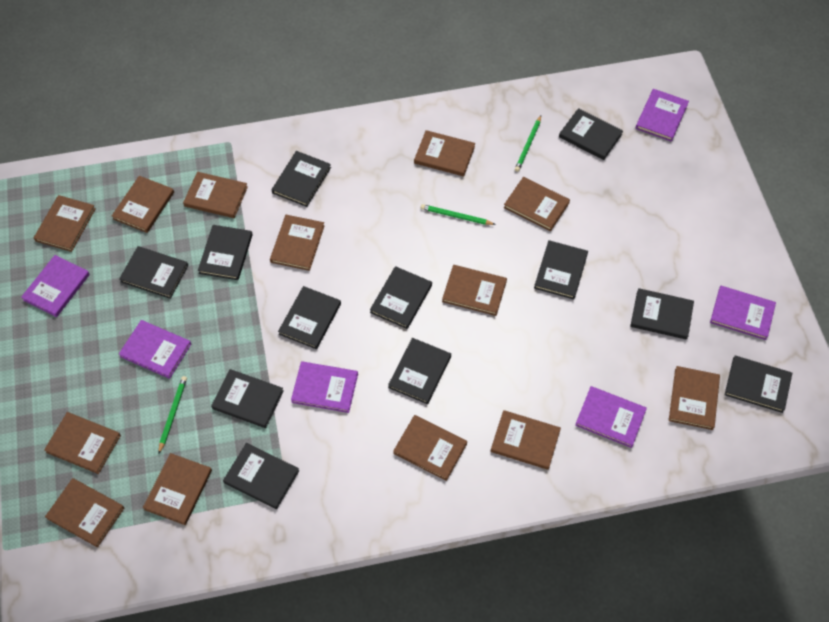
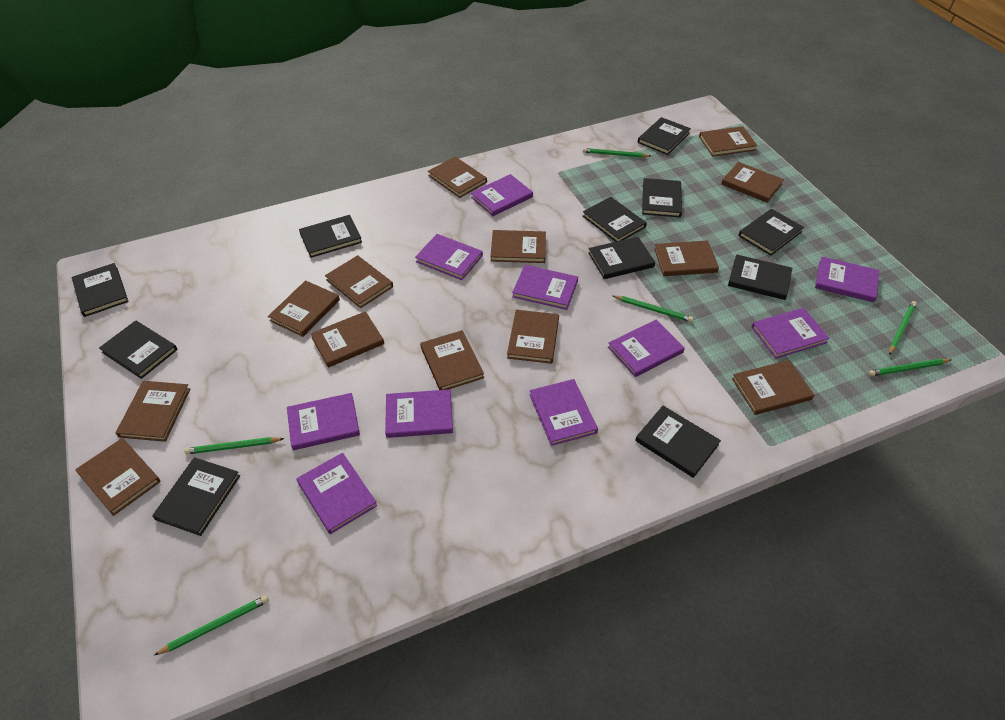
black book: 12 -> 11
green pencil: 3 -> 6
purple book: 6 -> 10

